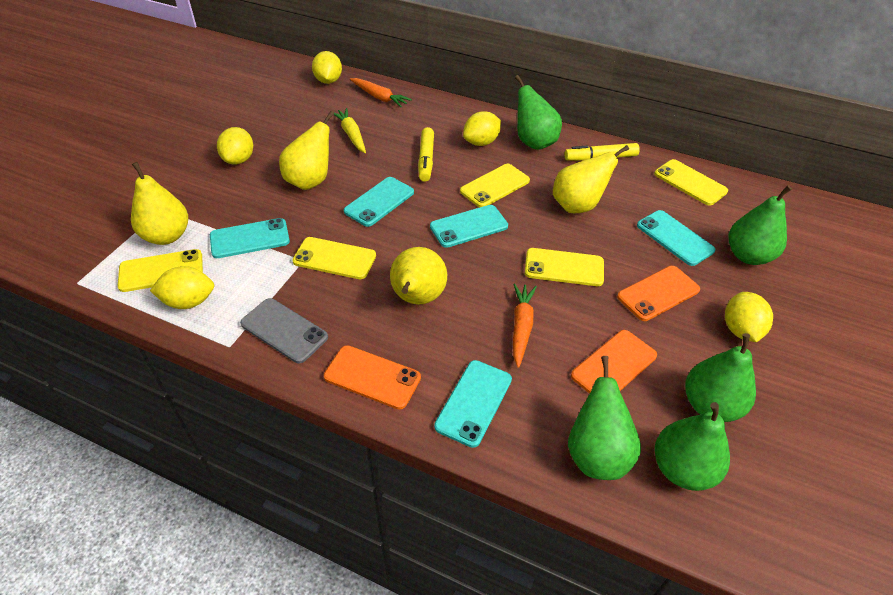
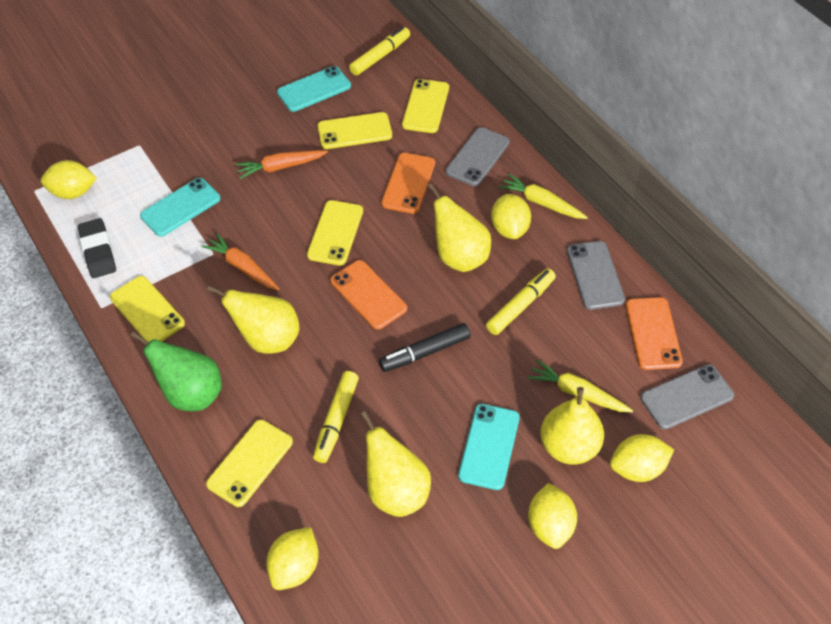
black eraser: 0 -> 1
black marker: 0 -> 1
green pear: 5 -> 1
grey phone: 1 -> 3
turquoise phone: 5 -> 3
yellow carrot: 1 -> 2
yellow marker: 2 -> 3

